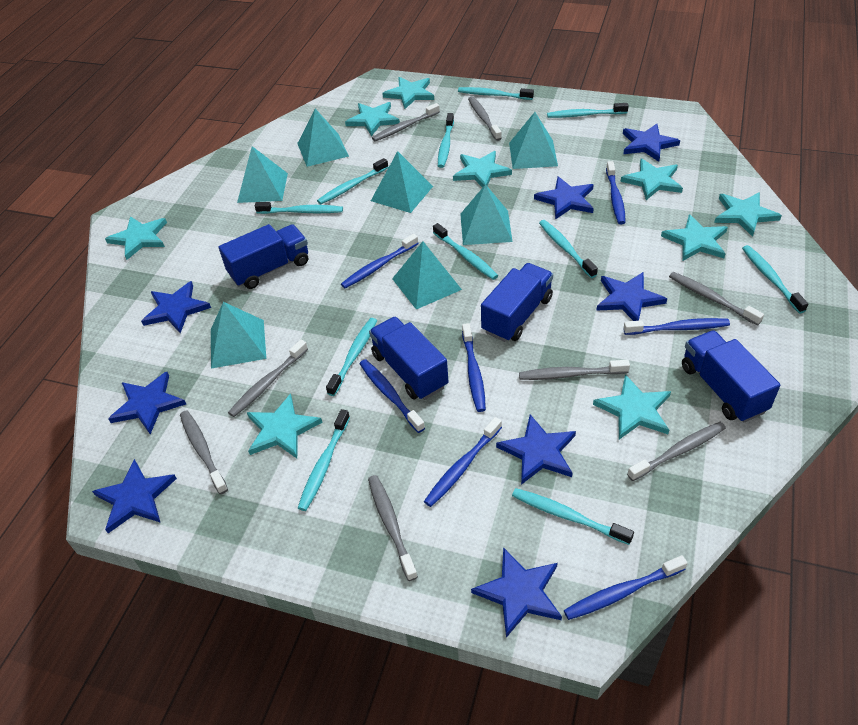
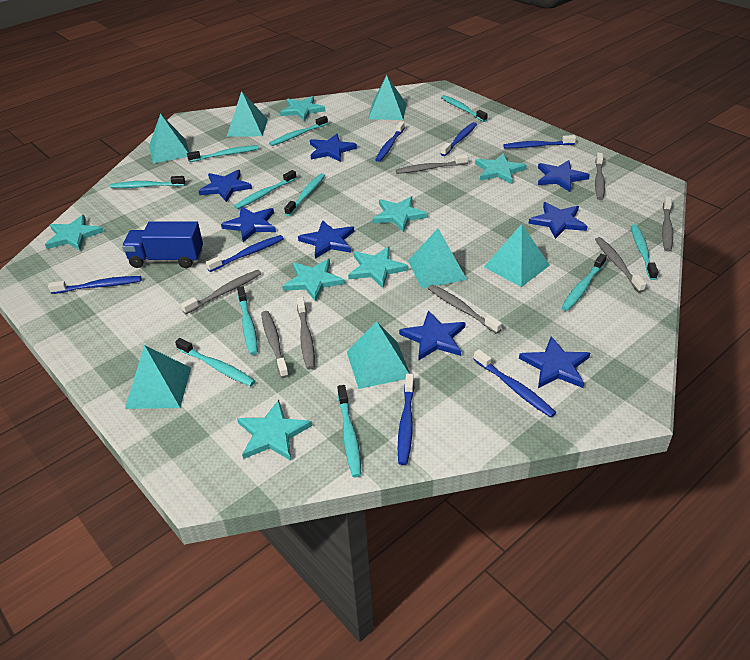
blue truck: 4 -> 1
turquoise star: 9 -> 7

